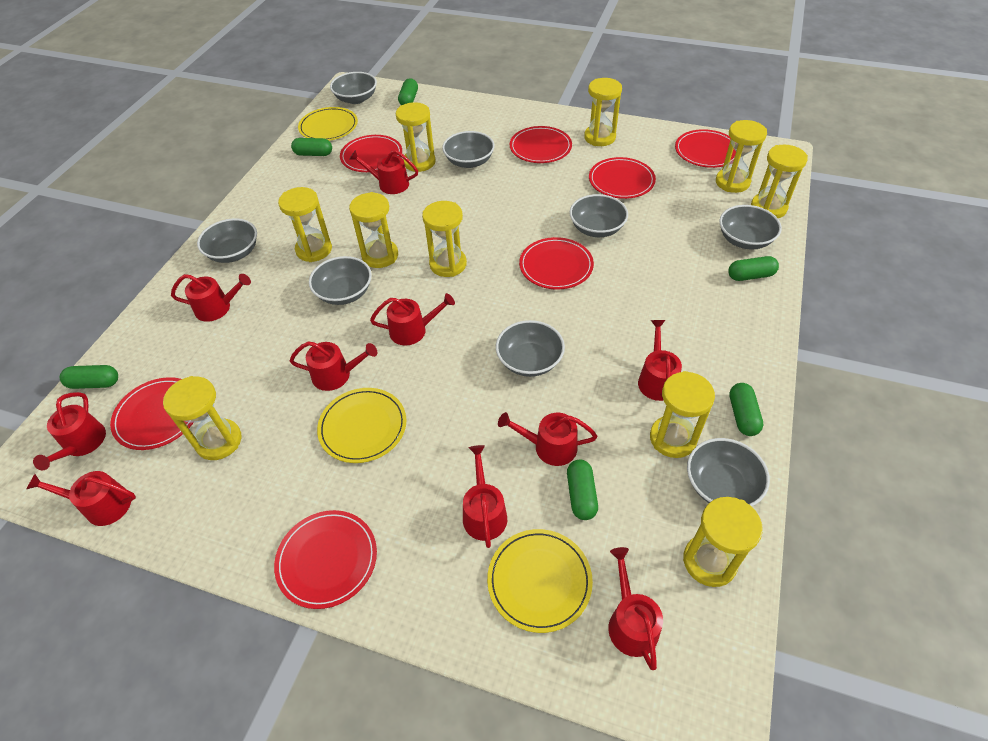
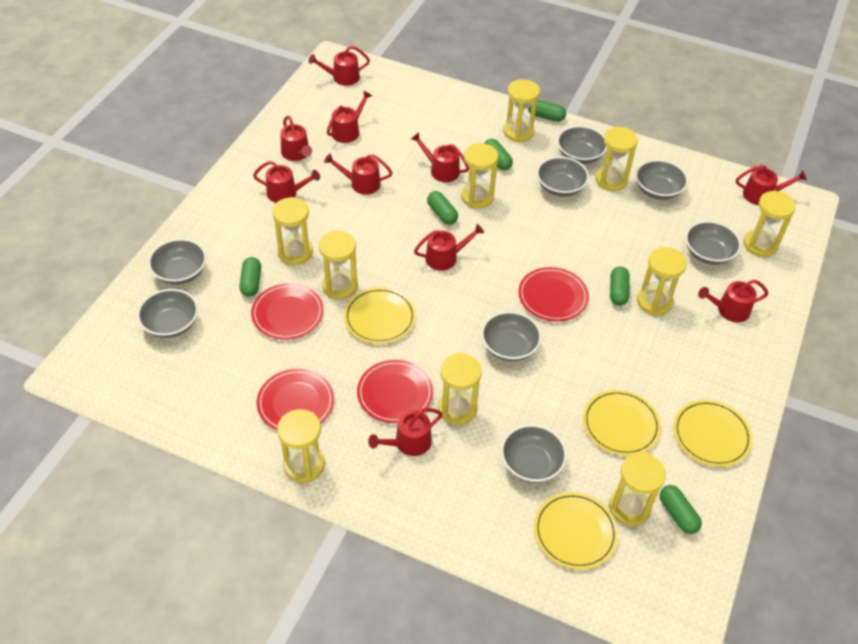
red plate: 7 -> 4
yellow plate: 3 -> 4

